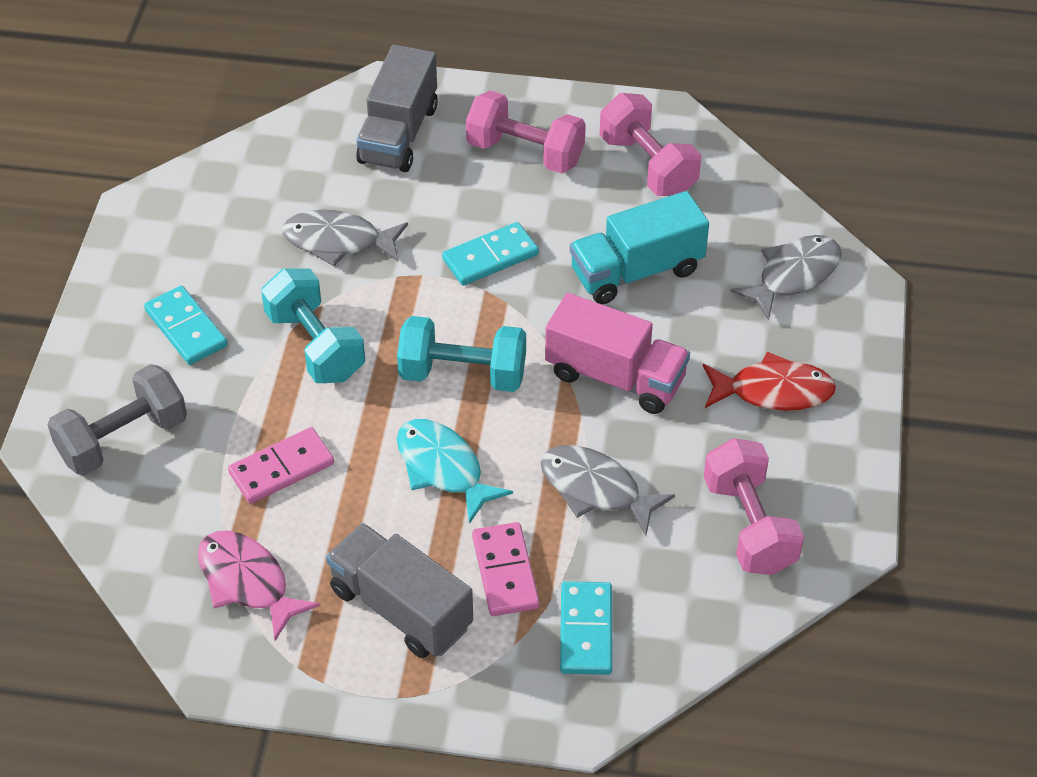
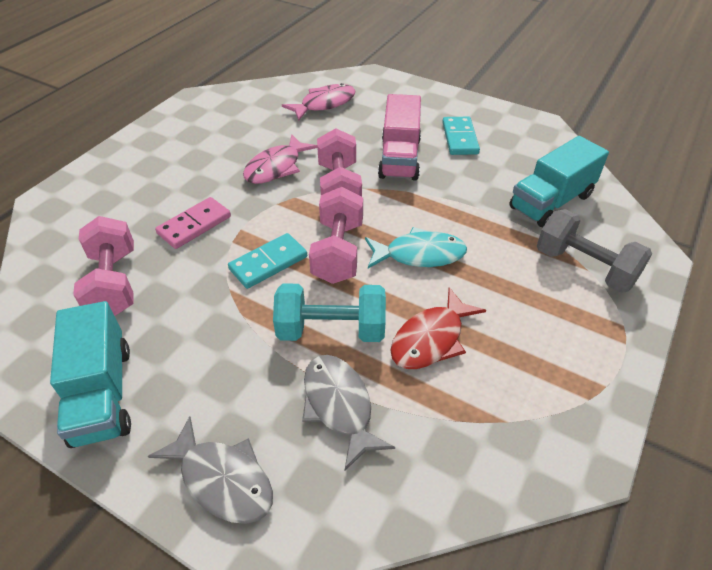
grey fish: 3 -> 2
grey truck: 2 -> 0
pink domino: 2 -> 1
pink fish: 1 -> 2
turquoise domino: 3 -> 2
turquoise dumbbell: 2 -> 1
turquoise truck: 1 -> 2

